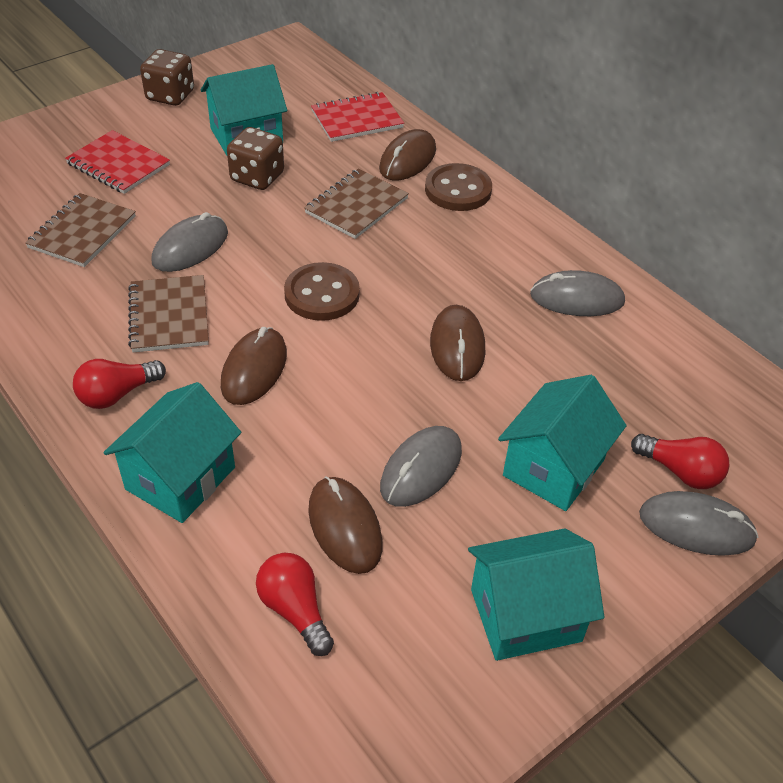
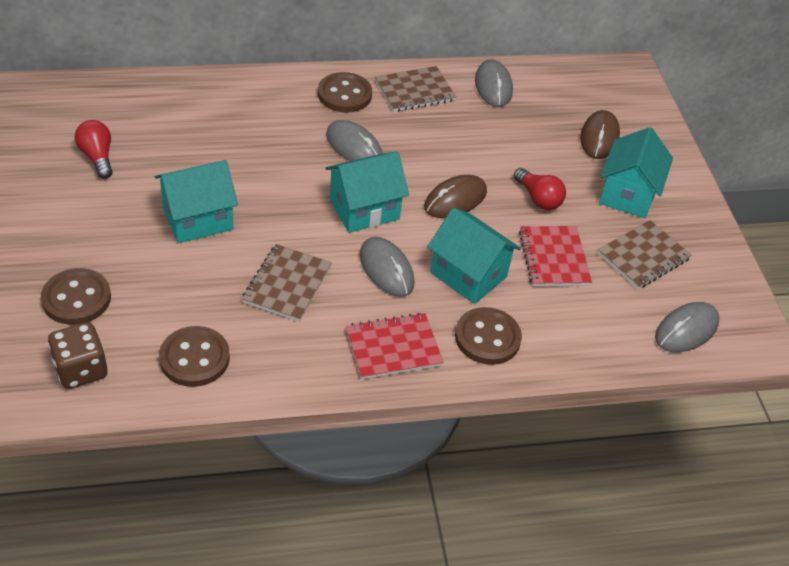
brown button: 2 -> 4
brown dice: 2 -> 1
brown mouse: 4 -> 2
red light bulb: 3 -> 2

